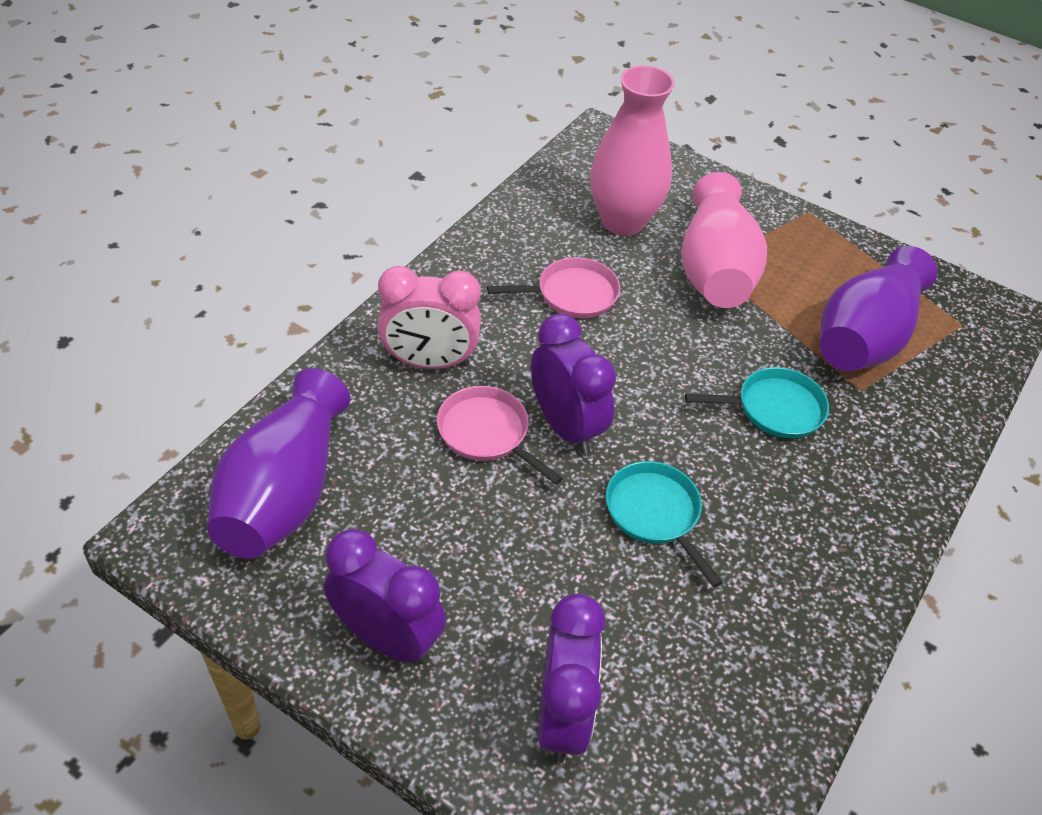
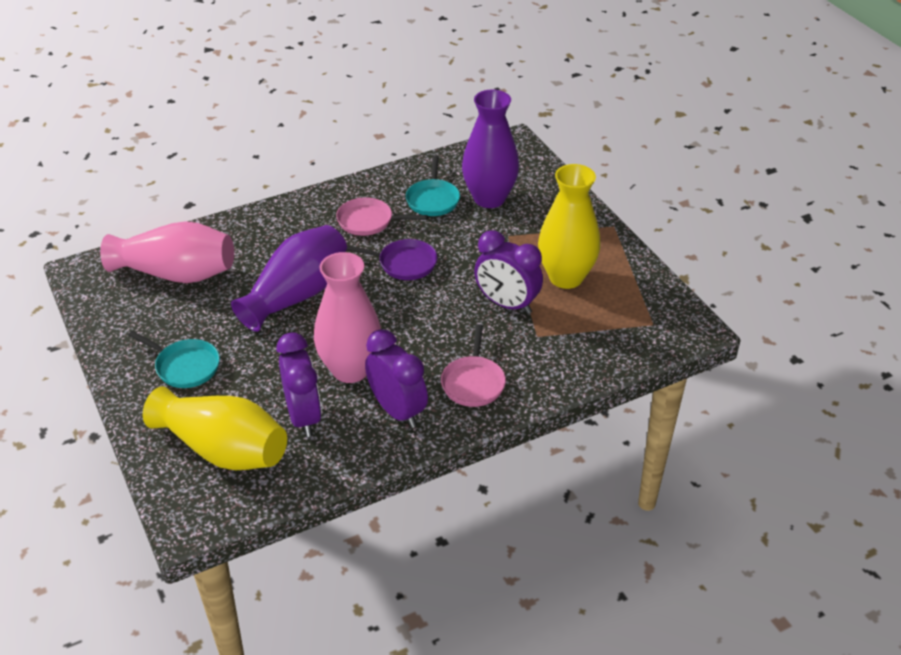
pink clock: 1 -> 0
purple pan: 0 -> 1
yellow vase: 0 -> 2

